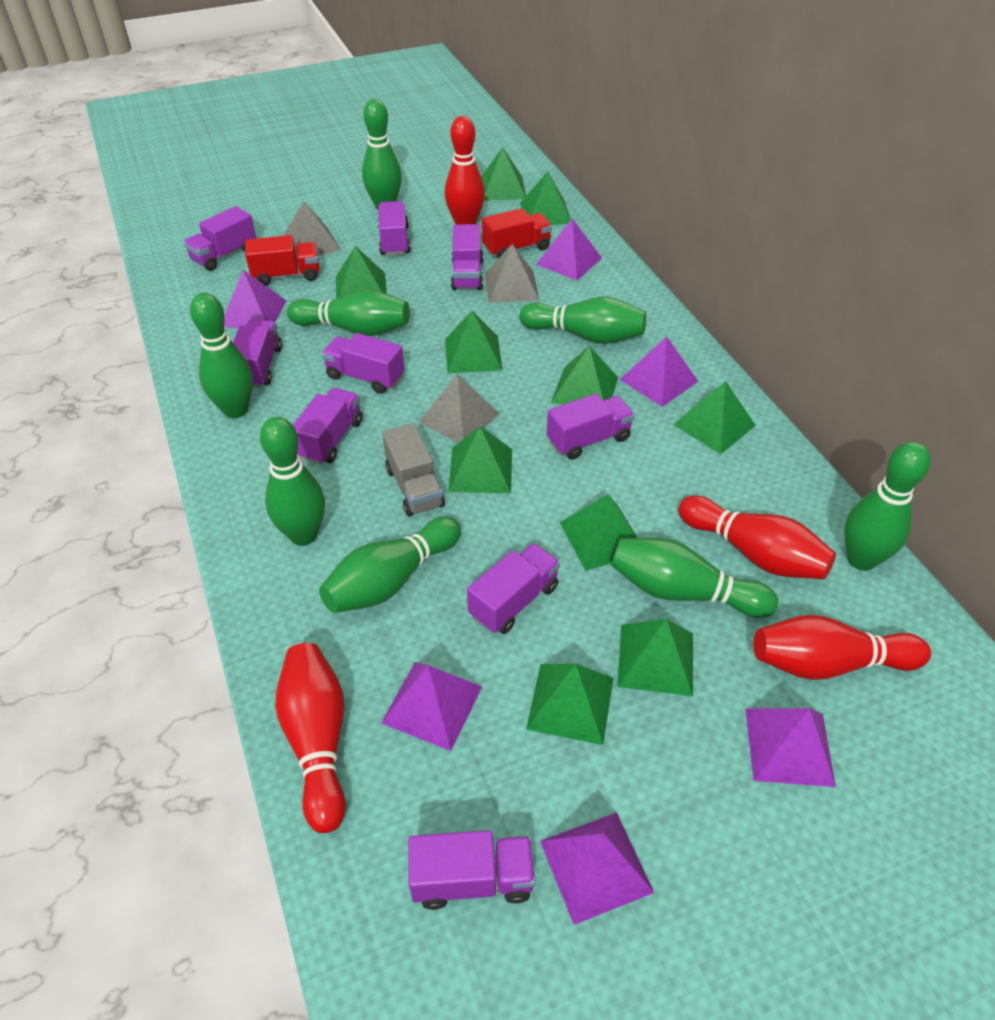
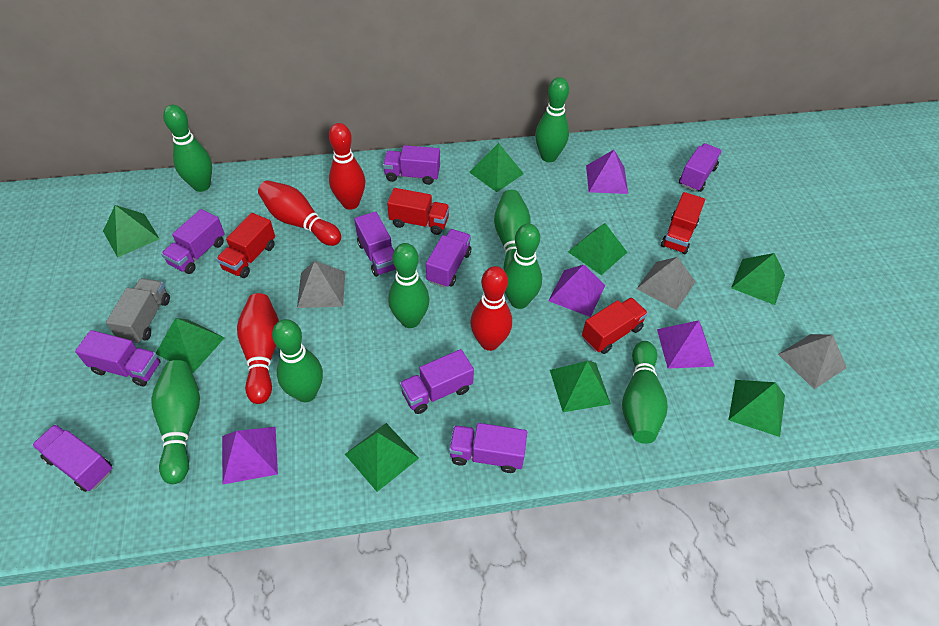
green pyramid: 10 -> 8
purple pyramid: 6 -> 4
red truck: 2 -> 4

